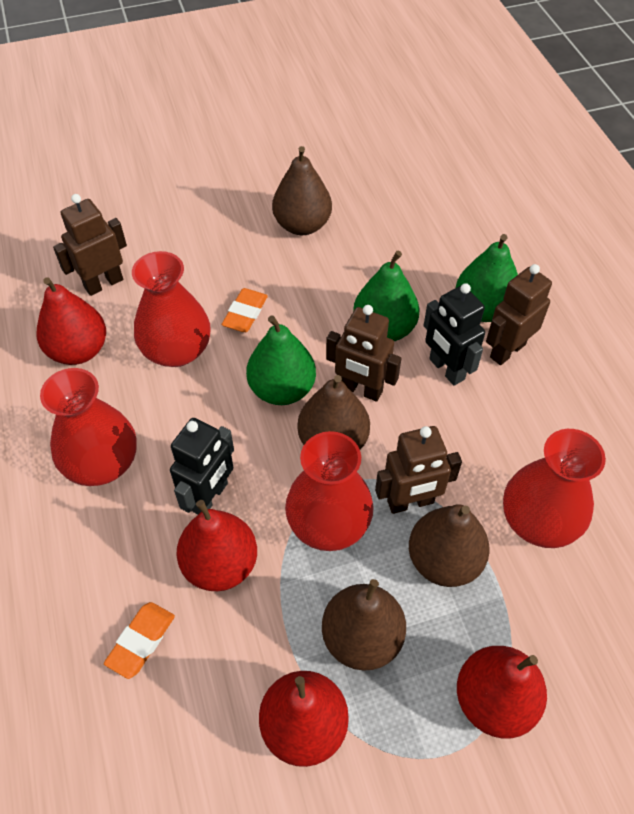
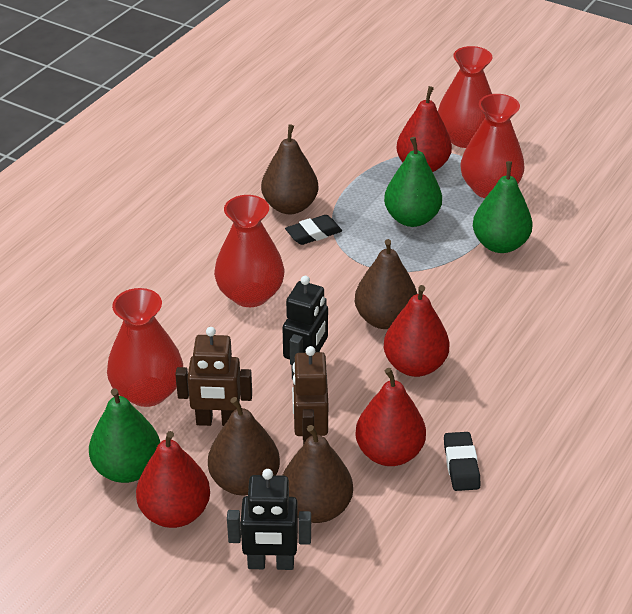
black eraser: 0 -> 2
brown robot: 4 -> 2
orange eraser: 2 -> 0

